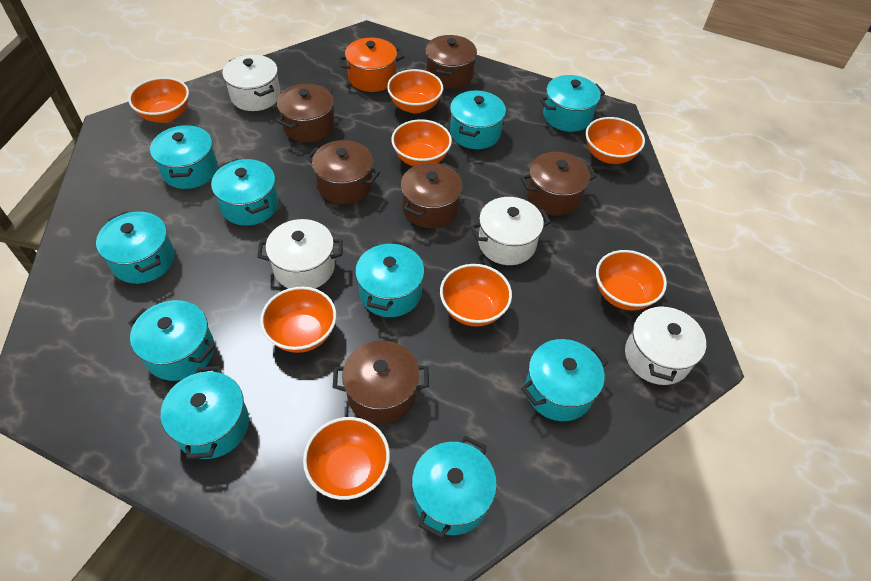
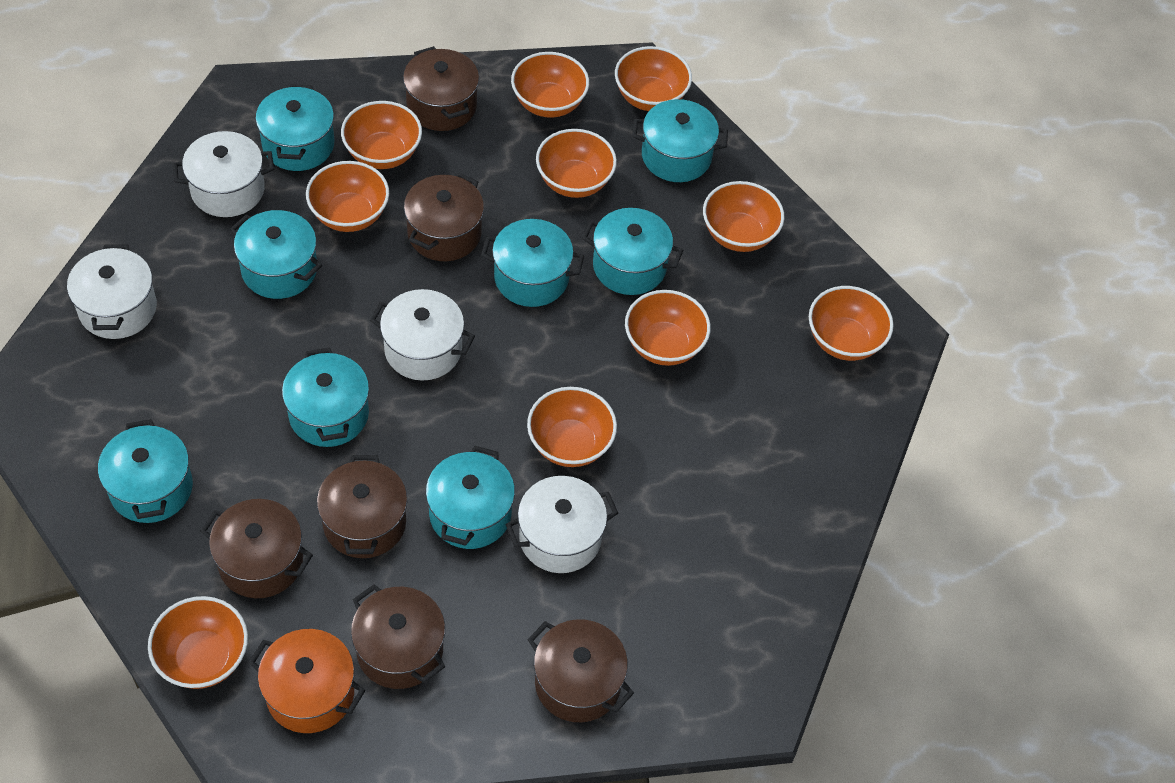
orange bowl: 8 -> 10
turquoise pot: 10 -> 8

